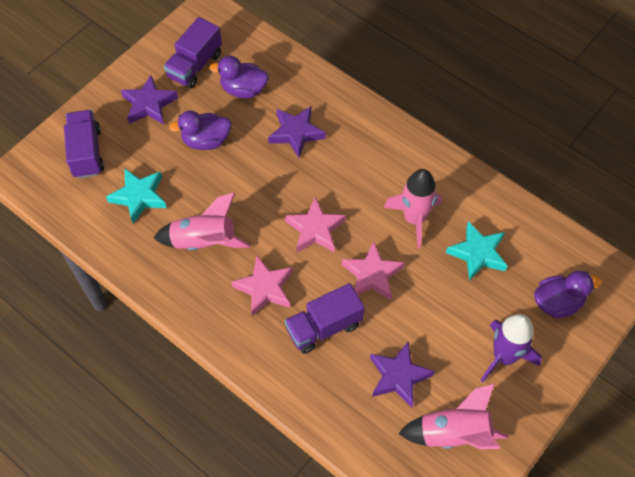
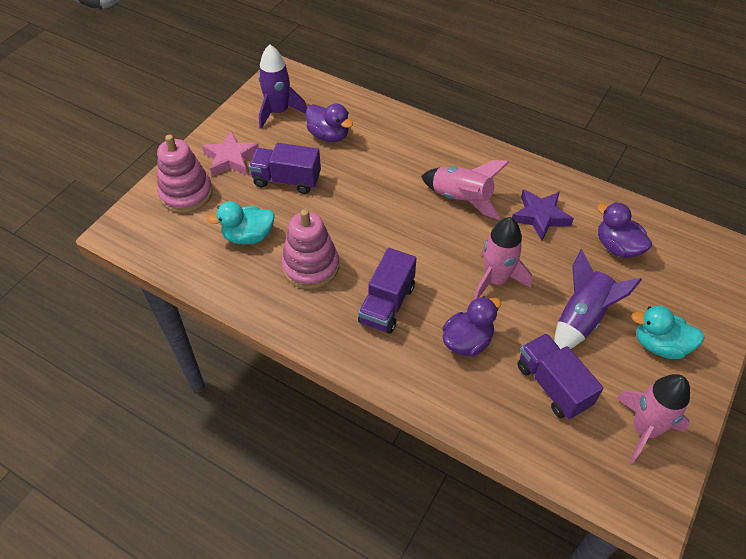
pink stacking toy: 0 -> 2
pink star: 3 -> 1
purple rocket: 1 -> 2
purple star: 3 -> 1
turquoise duck: 0 -> 2
turquoise star: 2 -> 0

